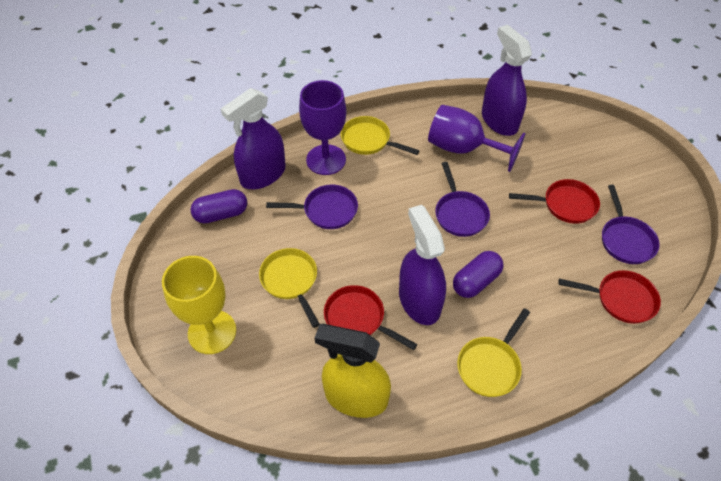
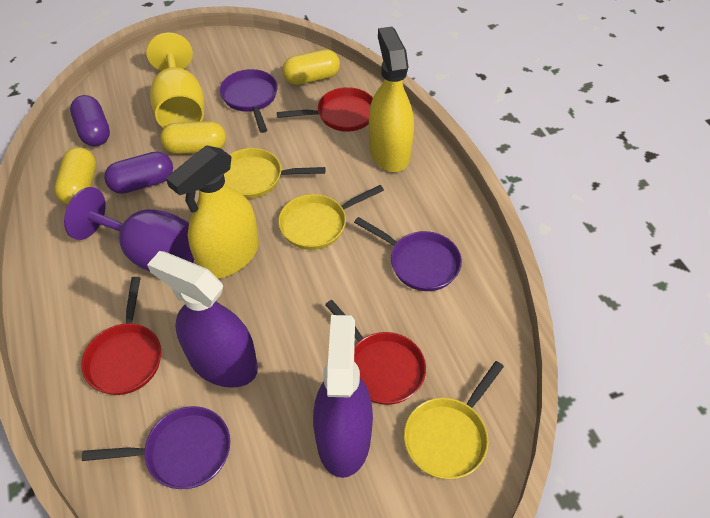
purple goblet: 2 -> 1
purple spray bottle: 3 -> 2
yellow capsule: 0 -> 3
yellow spray bottle: 1 -> 2

